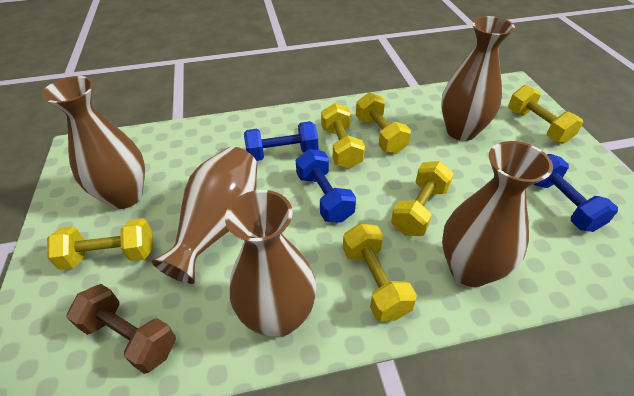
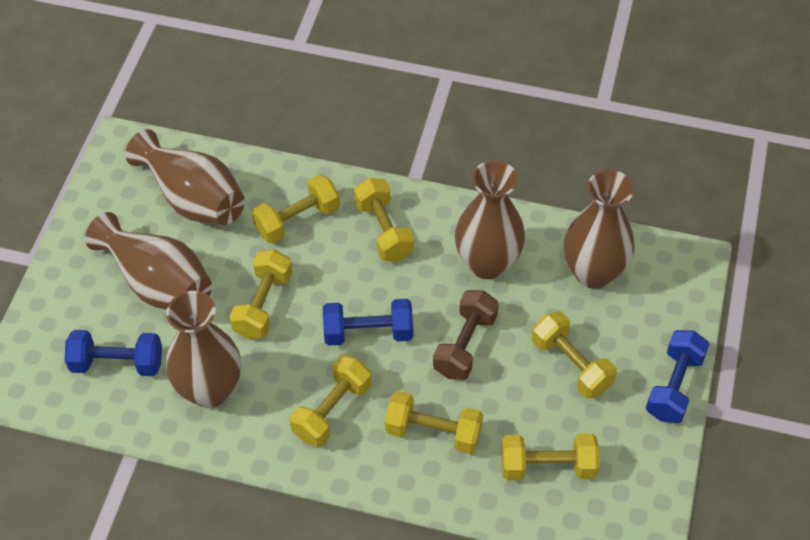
yellow dumbbell: 6 -> 7

